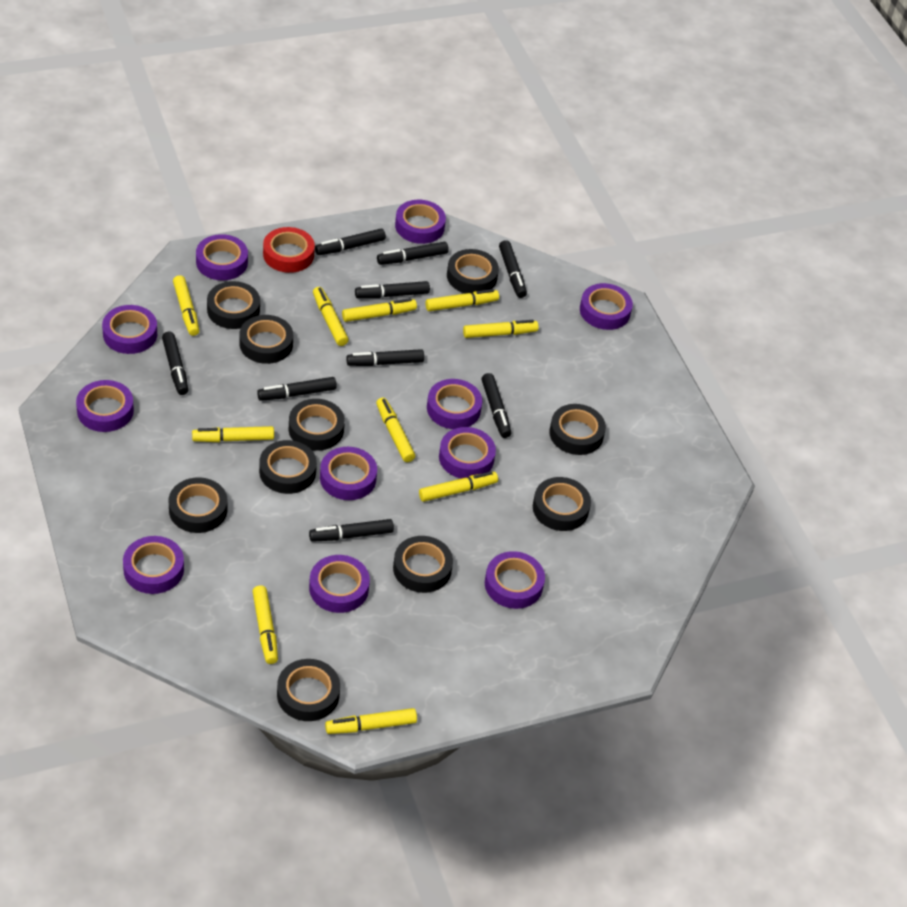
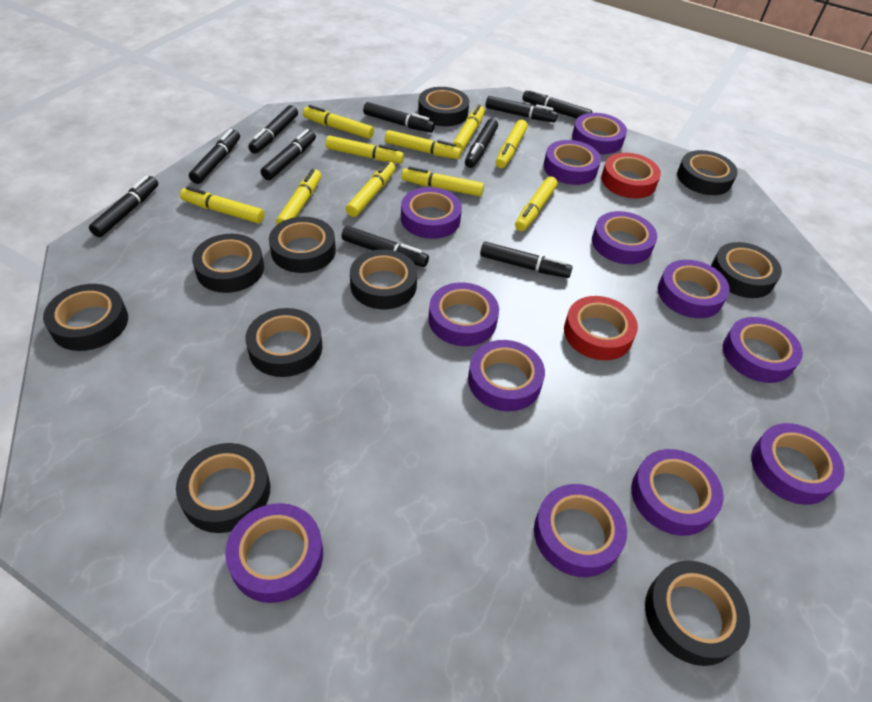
black marker: 9 -> 10
purple tape: 11 -> 12
red tape: 1 -> 2

